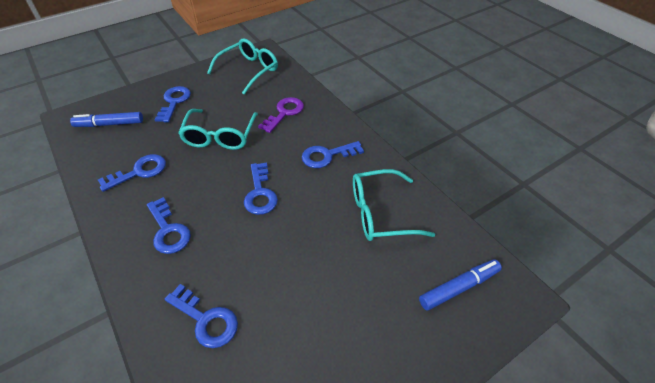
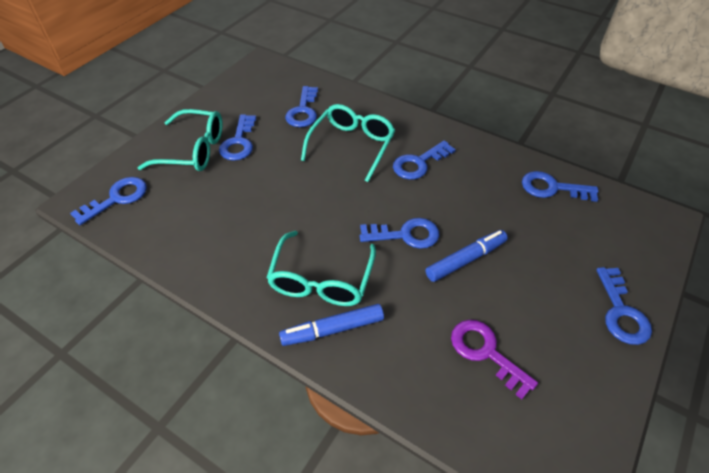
blue key: 6 -> 7

